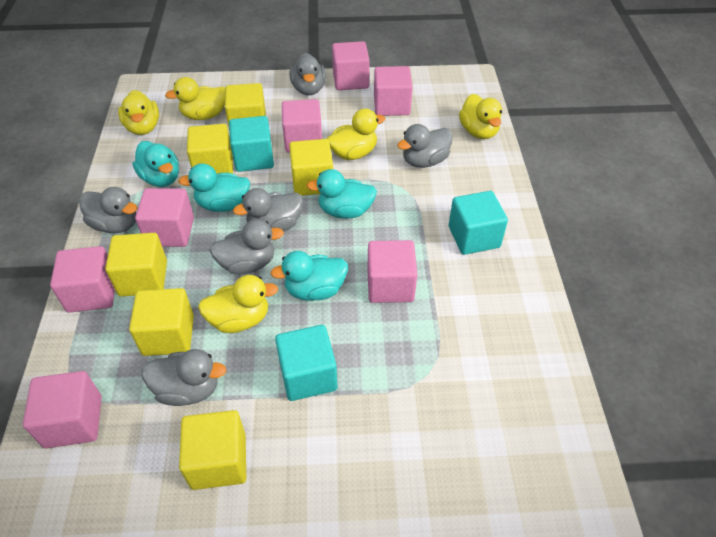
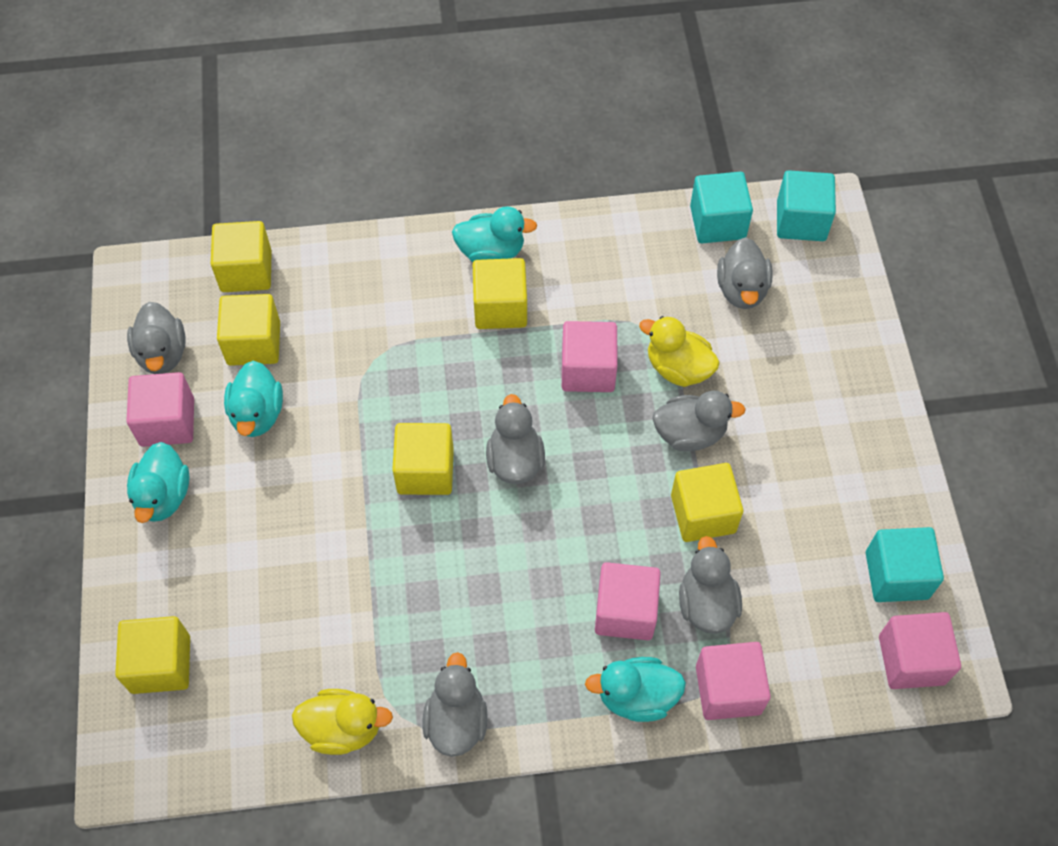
pink cube: 7 -> 5
yellow duck: 5 -> 2

